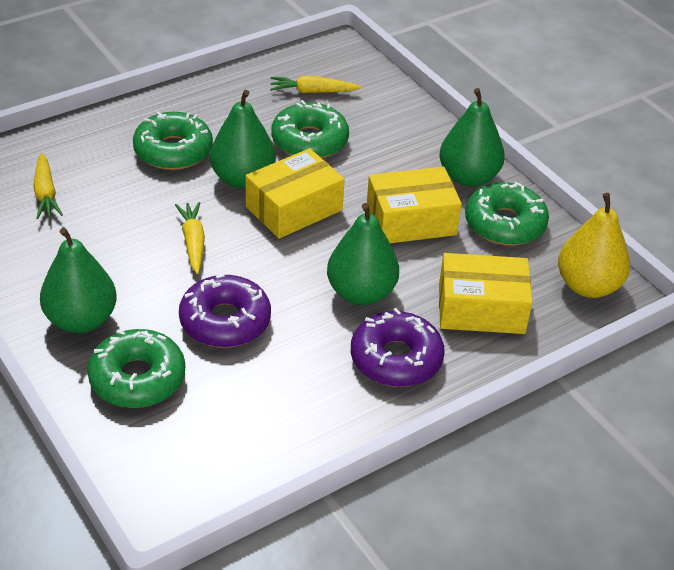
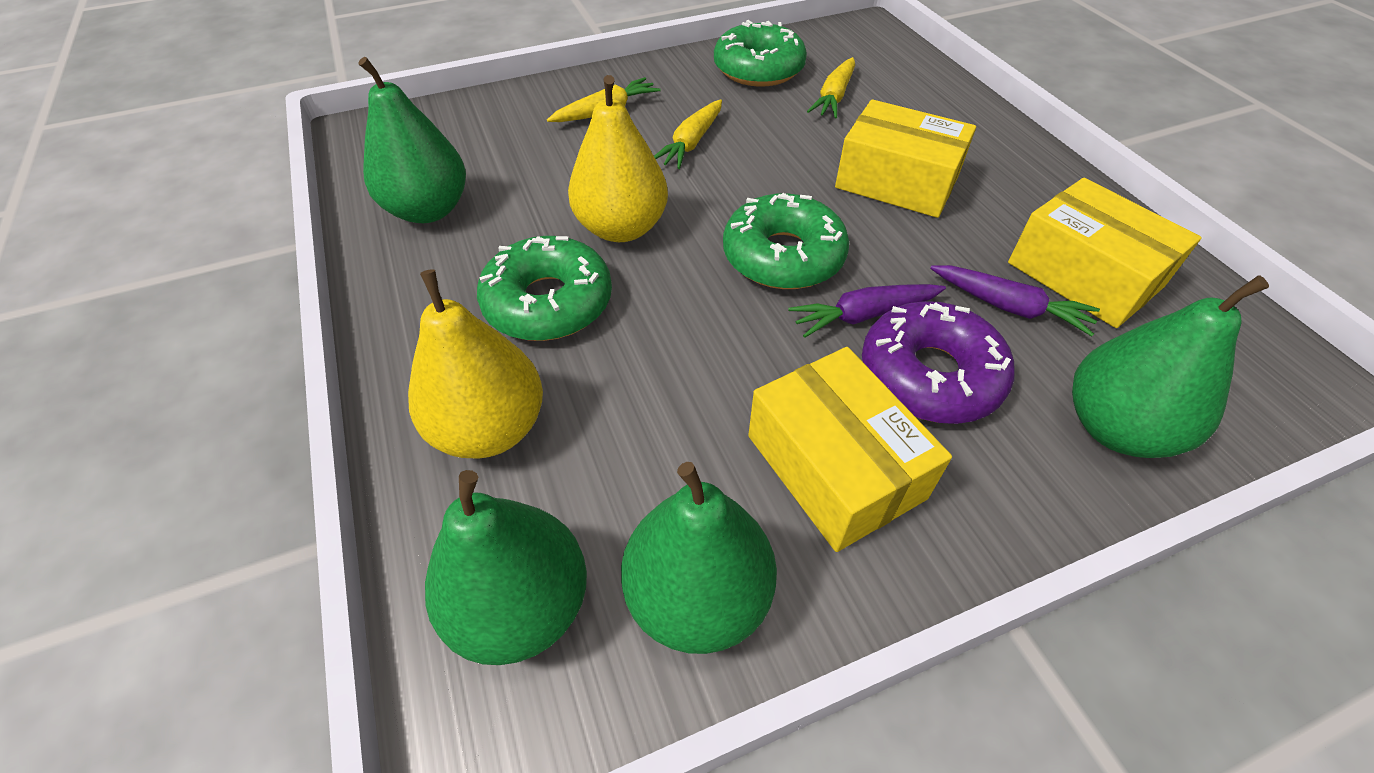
green donut: 4 -> 3
purple carrot: 0 -> 2
purple donut: 2 -> 1
yellow pear: 1 -> 2

